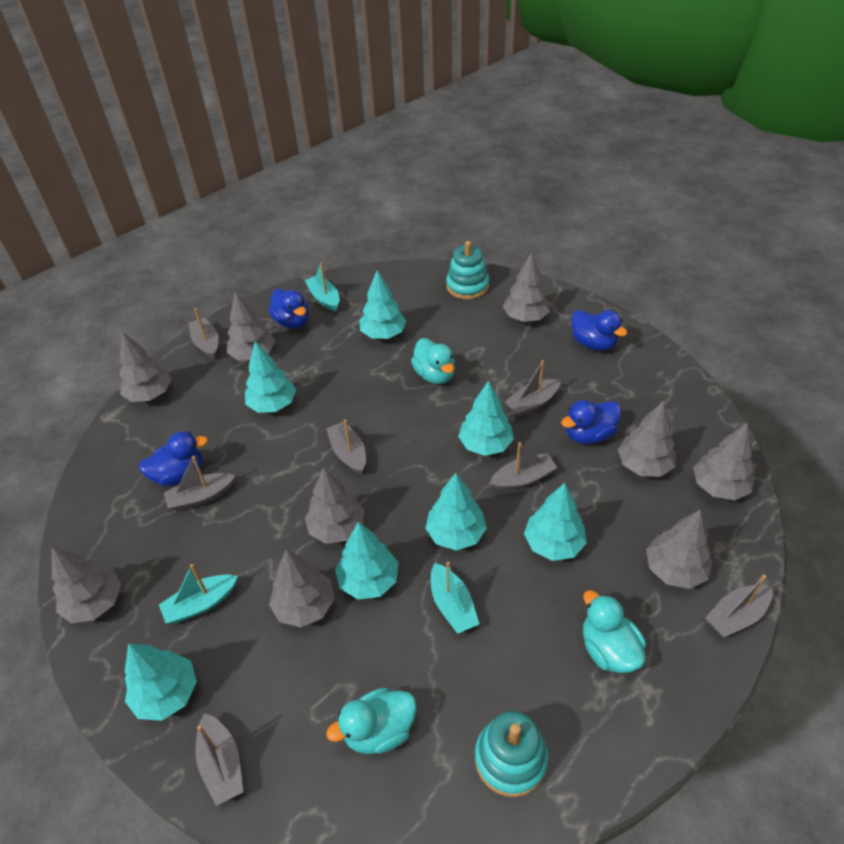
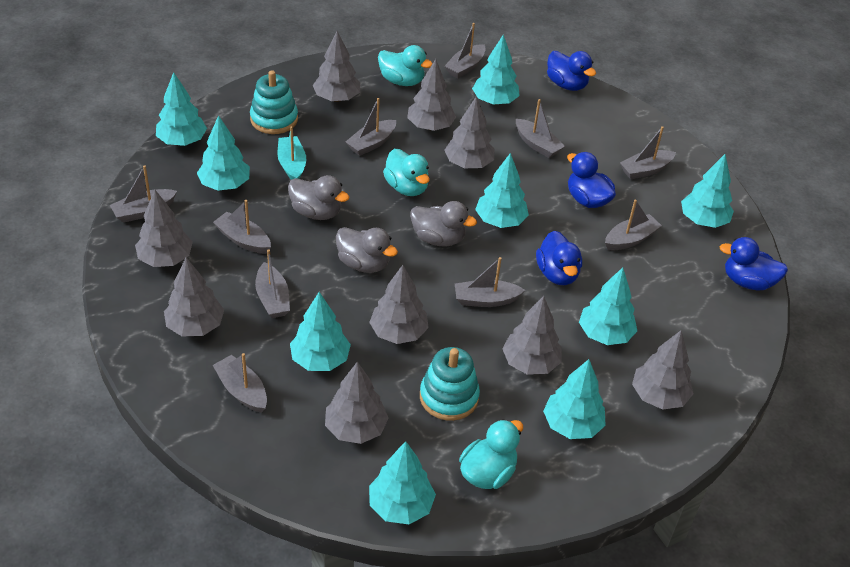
grey boat: 7 -> 10
grey duck: 0 -> 3
turquoise boat: 3 -> 1
turquoise tree: 7 -> 9

